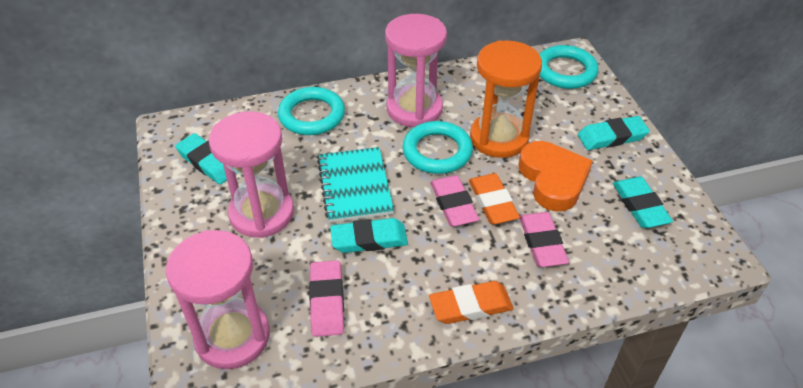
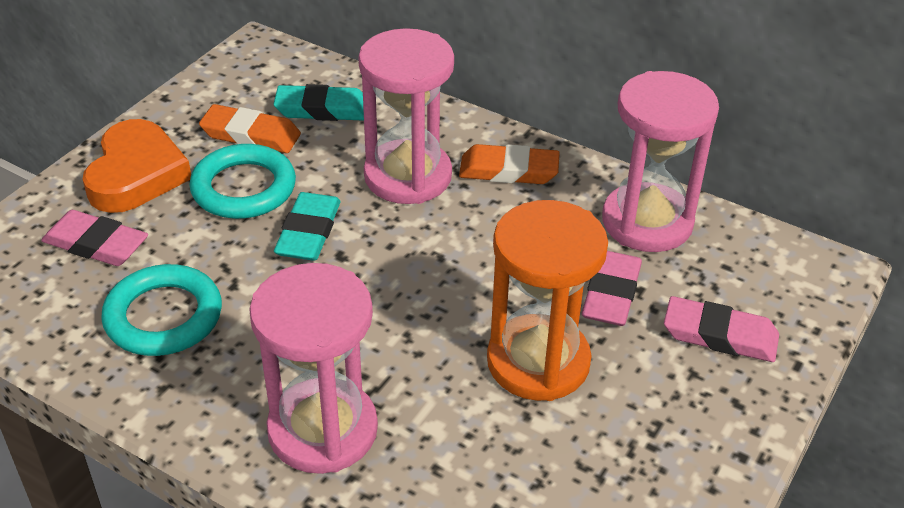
turquoise eraser: 4 -> 2
turquoise notebook: 1 -> 0
turquoise ring: 3 -> 2

